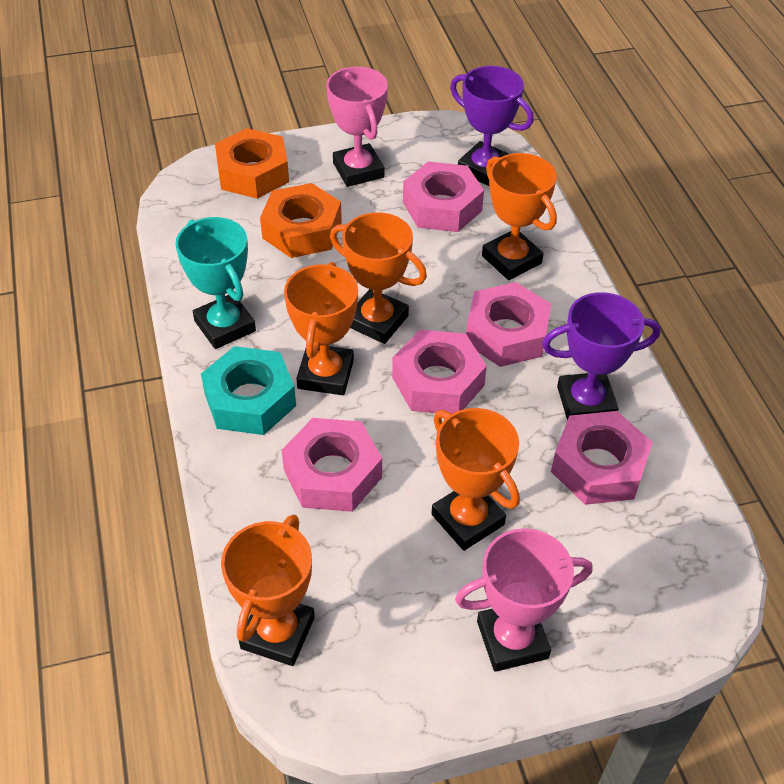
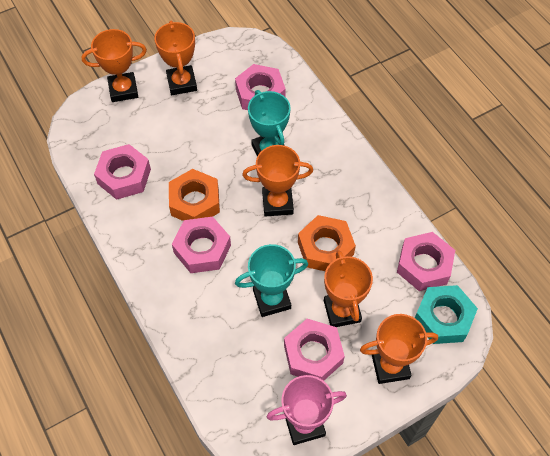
pink trophy: 2 -> 1
purple trophy: 2 -> 0
turquoise trophy: 1 -> 2

